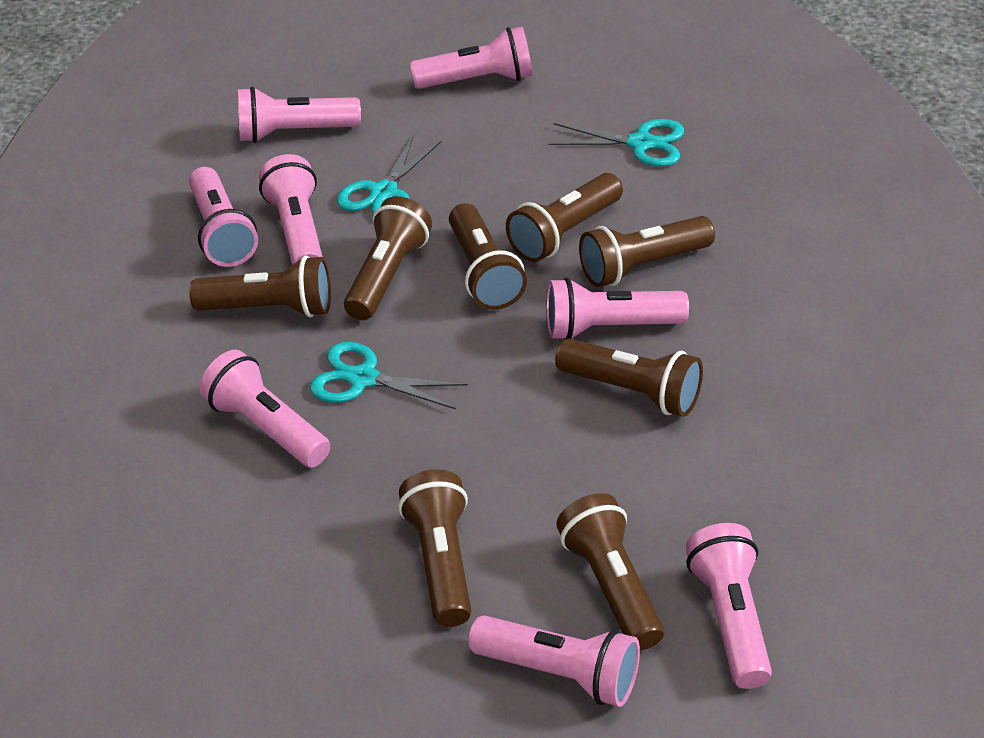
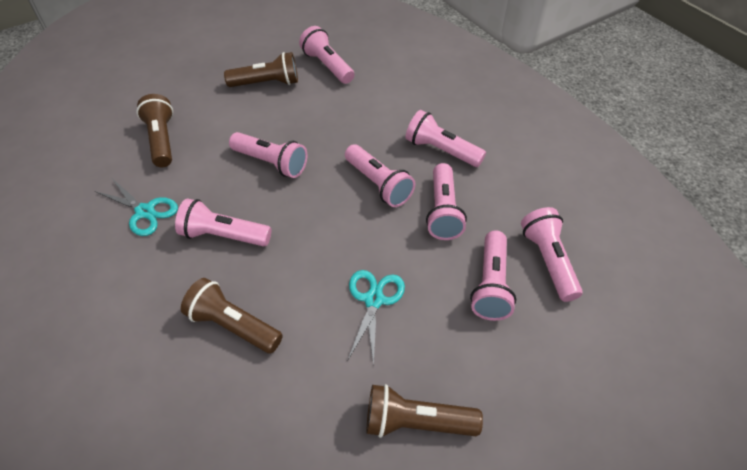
brown flashlight: 8 -> 4
turquoise scissors: 3 -> 2

